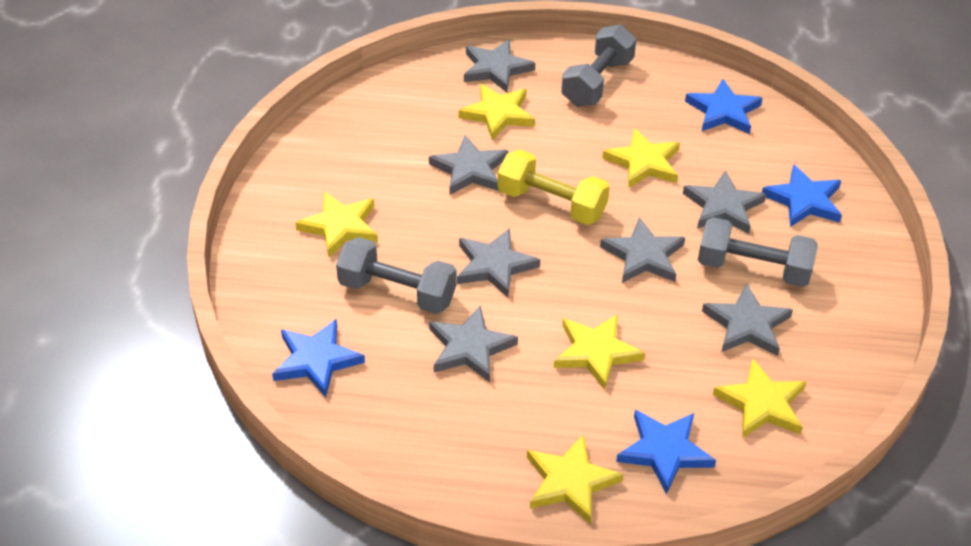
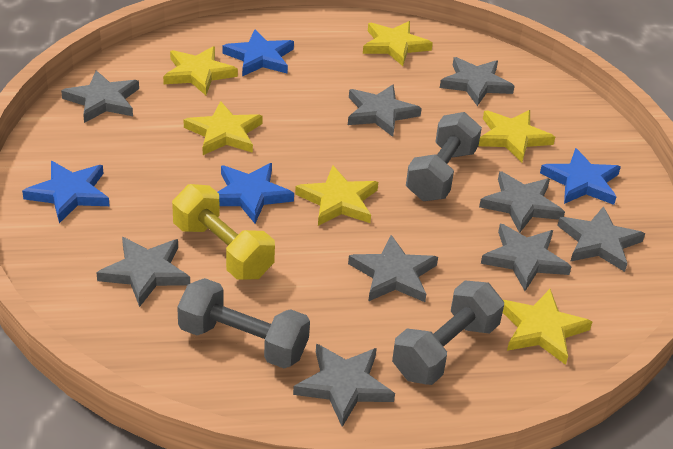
grey star: 7 -> 9

